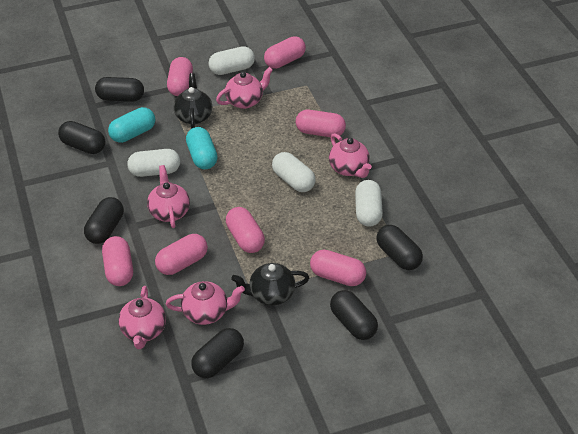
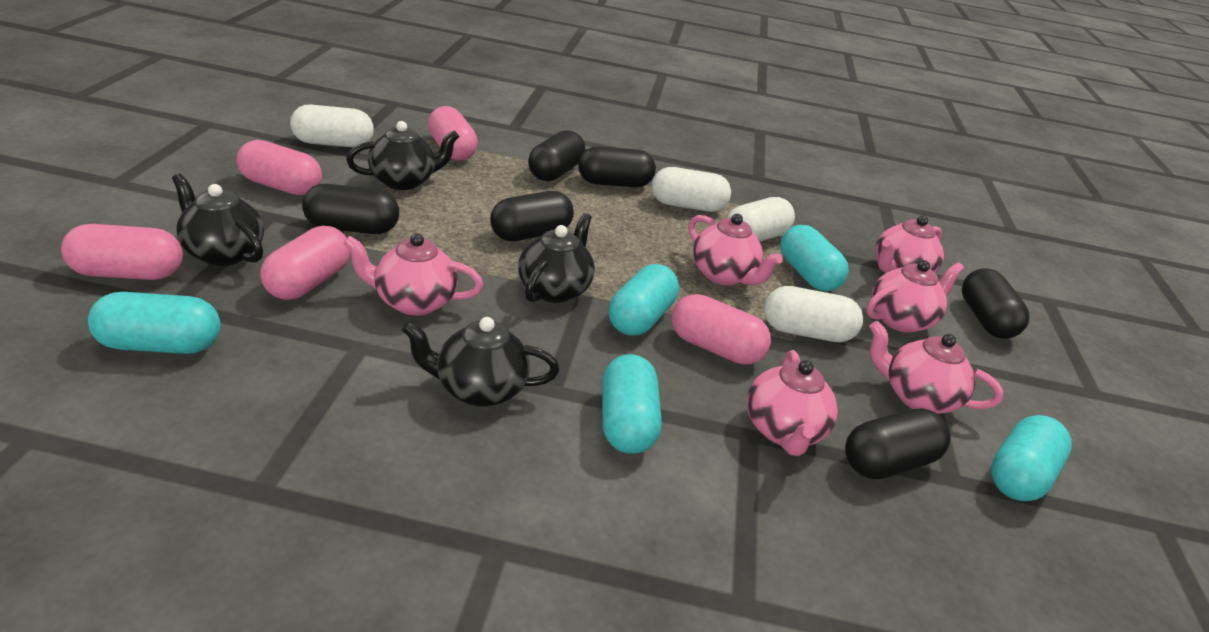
black teapot: 2 -> 4
pink capsule: 7 -> 5
pink teapot: 5 -> 6
turquoise capsule: 2 -> 5

